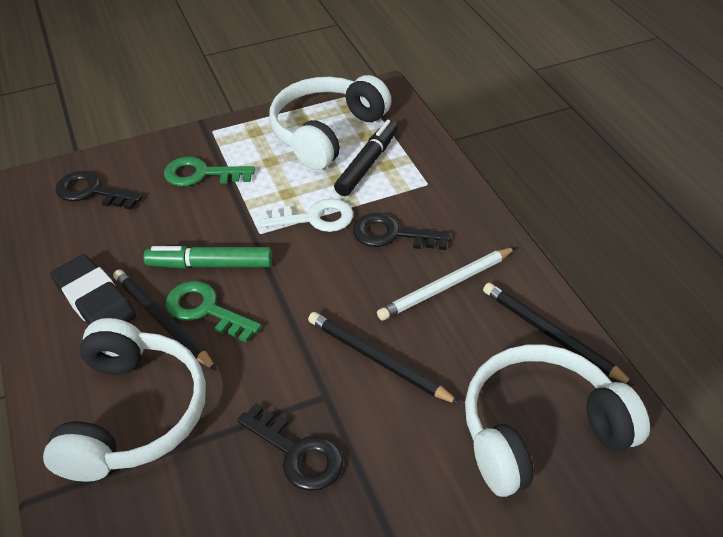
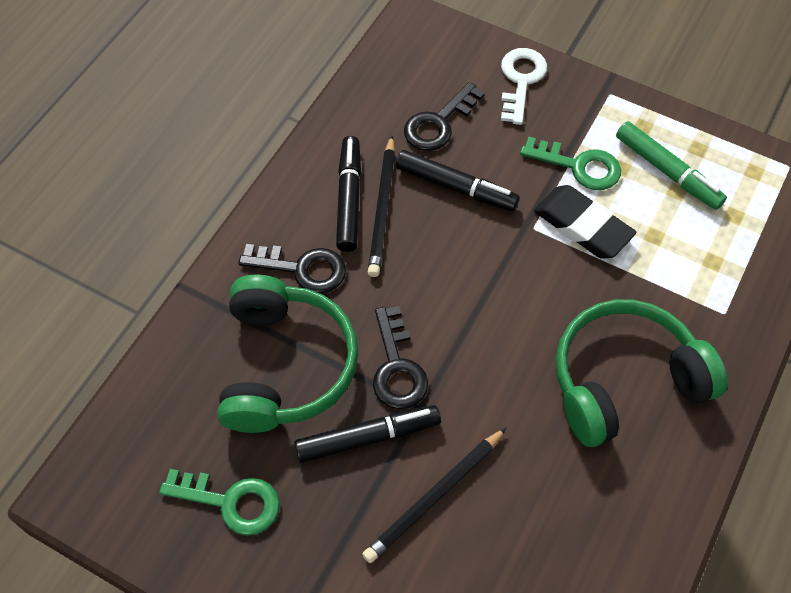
black marker: 1 -> 3
black pencil: 3 -> 2
green headphones: 0 -> 2
white headphones: 3 -> 0
white pencil: 1 -> 0

